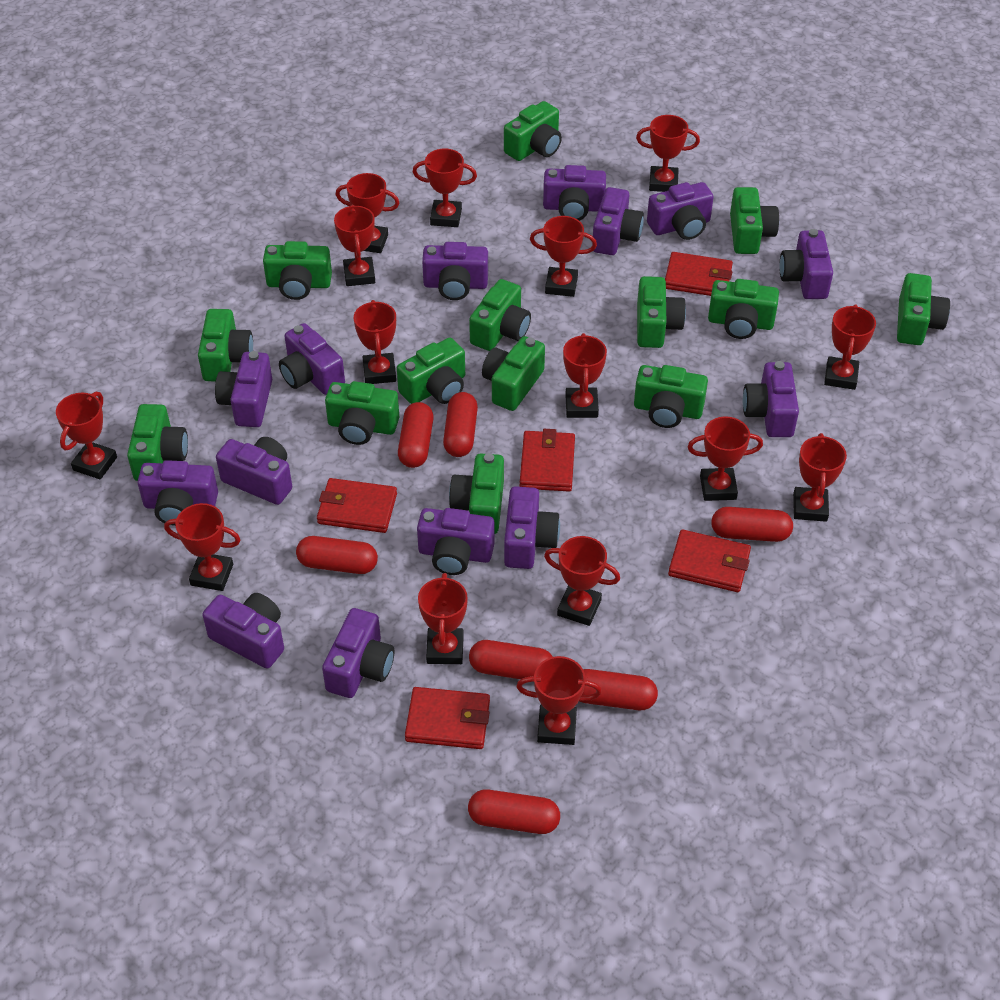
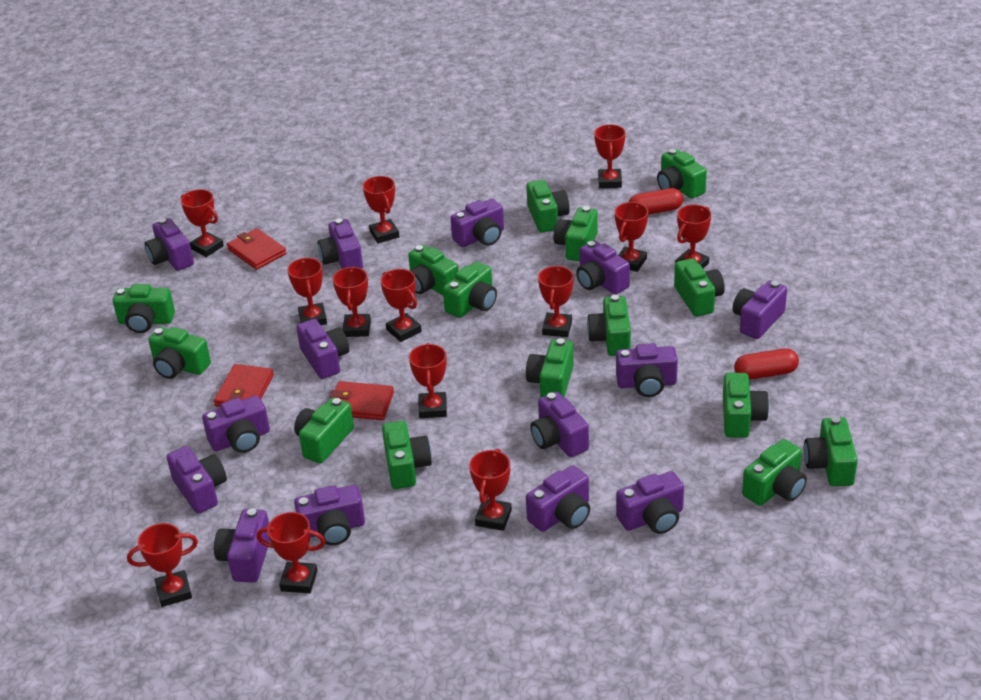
green camera: 14 -> 15
red capsule: 7 -> 2
red trophy: 15 -> 13
red wallet: 5 -> 3

